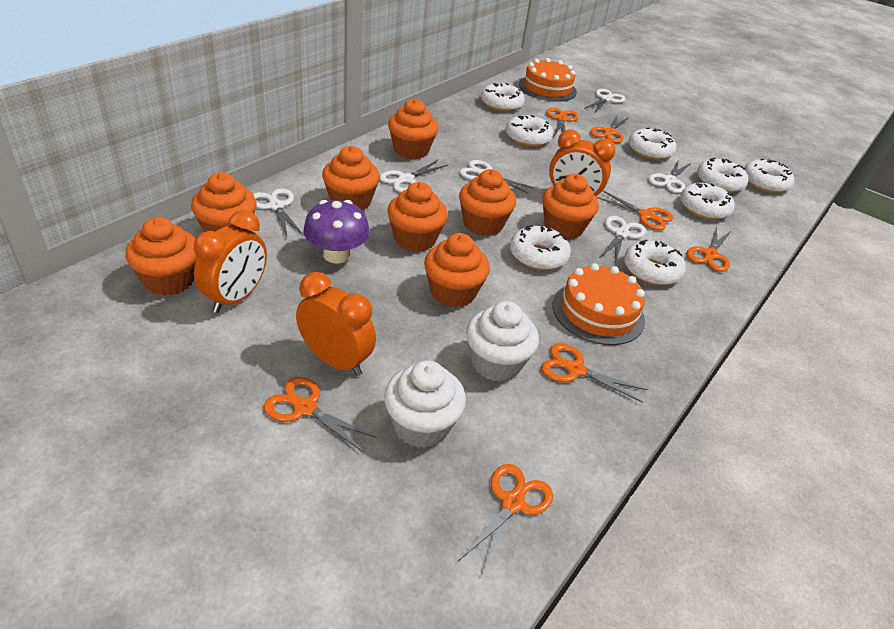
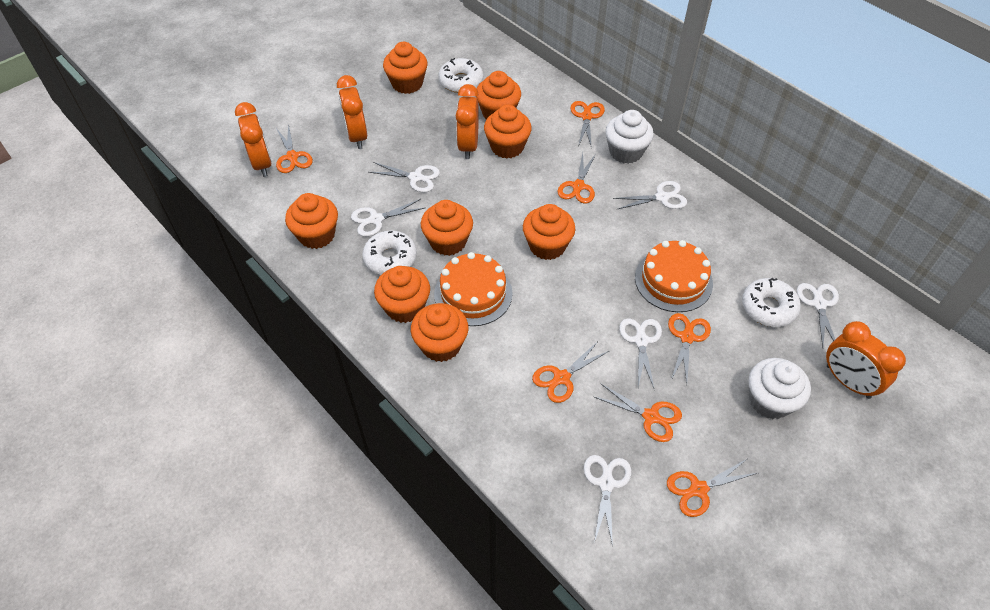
orange clock: 3 -> 4
purple mushroom: 1 -> 0
white donut: 8 -> 3

